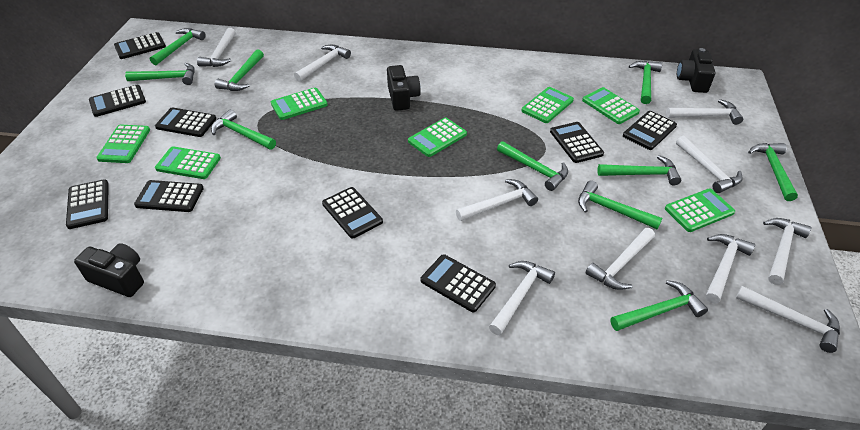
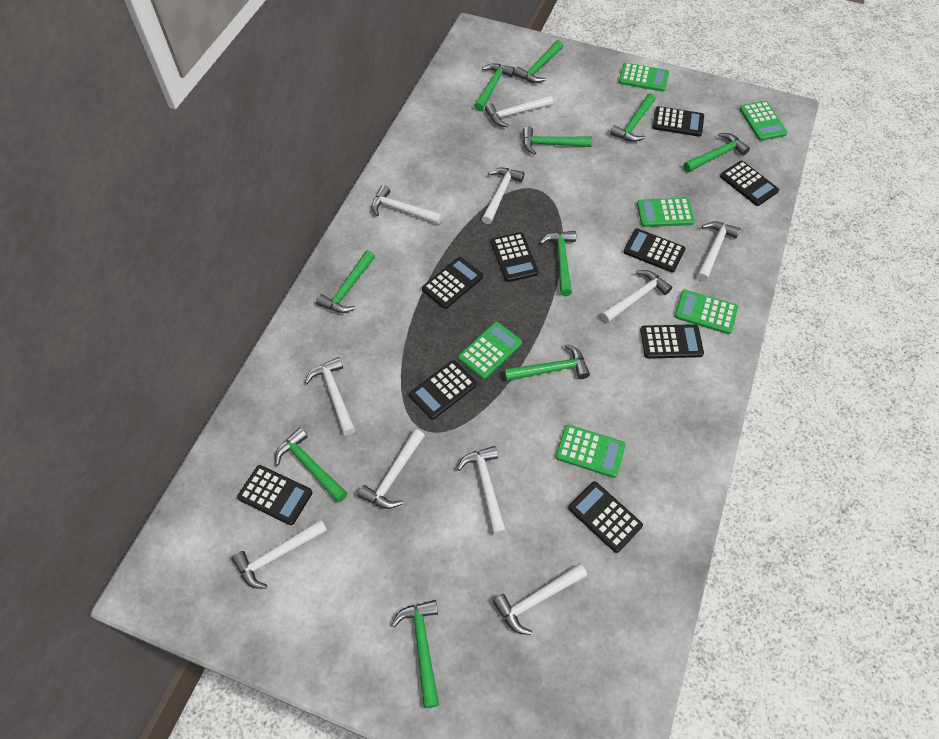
black camera: 3 -> 0
green calculator: 7 -> 6

